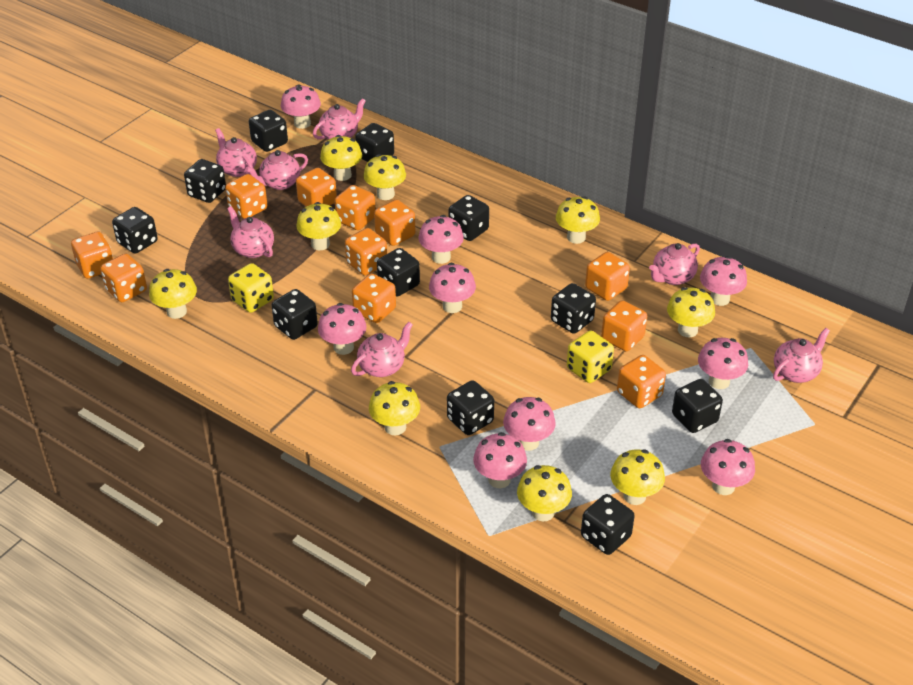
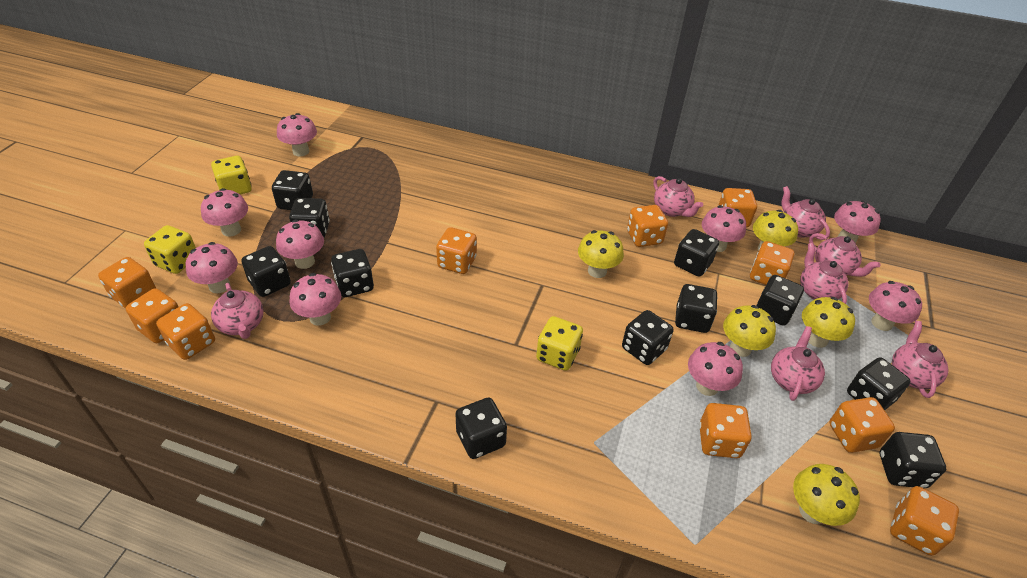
orange dice: 11 -> 10
yellow dice: 2 -> 3
yellow mushroom: 9 -> 5

